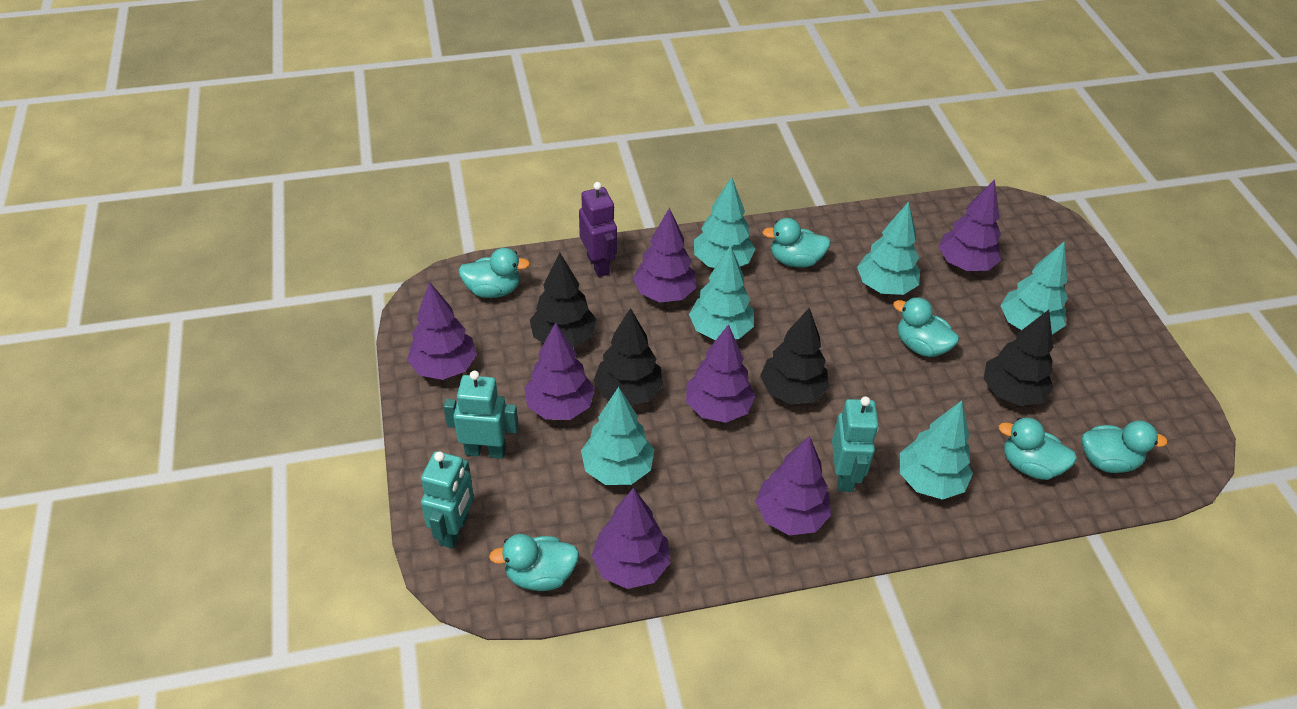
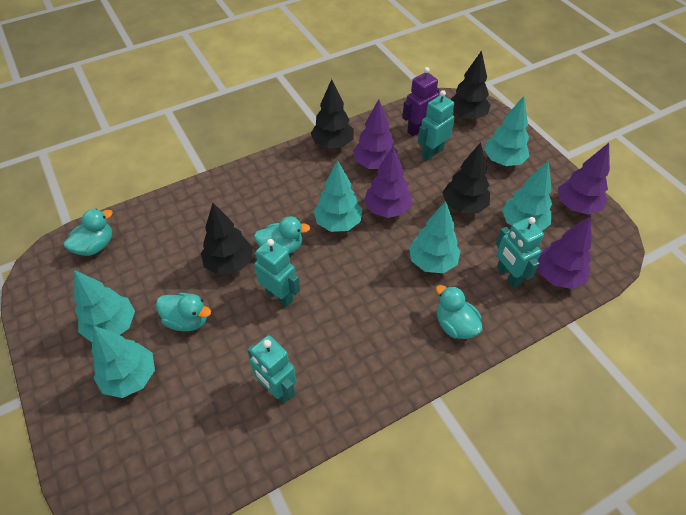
purple tree: 7 -> 4
turquoise duck: 6 -> 4
turquoise robot: 3 -> 4

